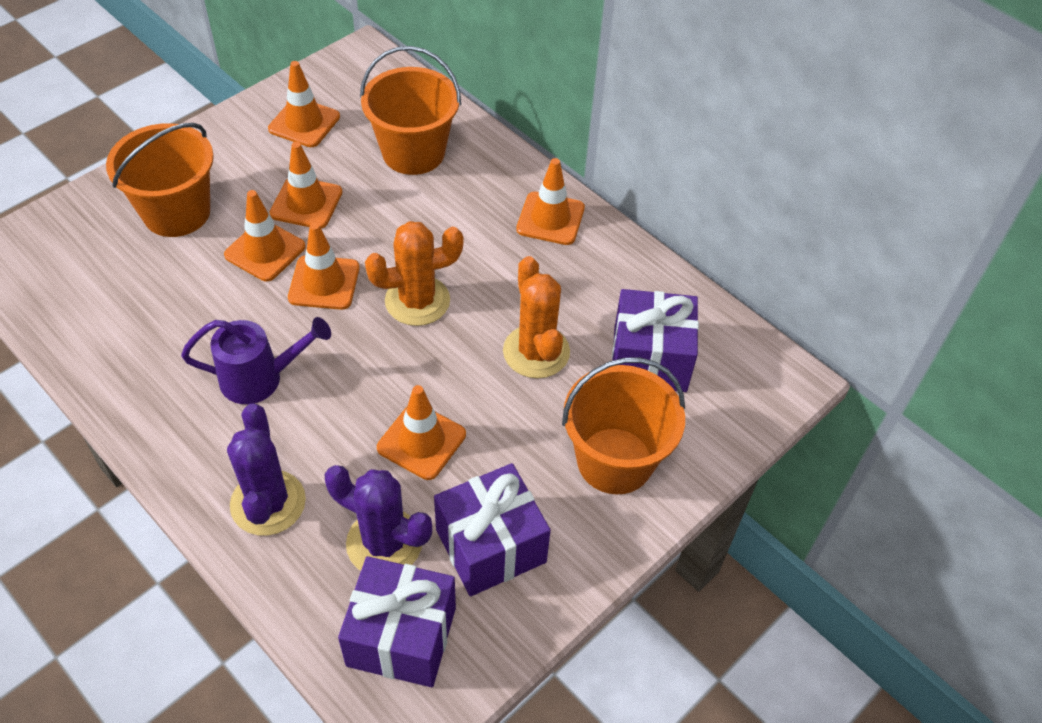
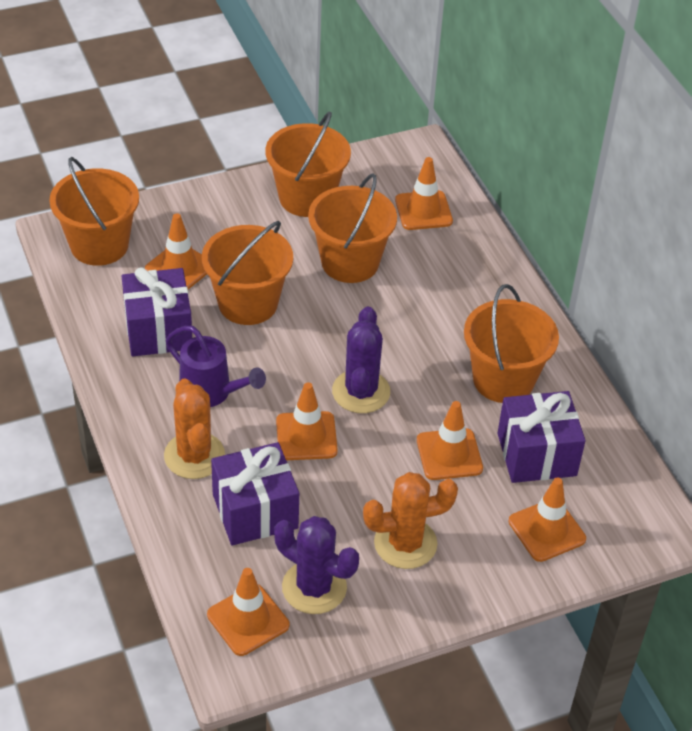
orange bucket: 3 -> 5

